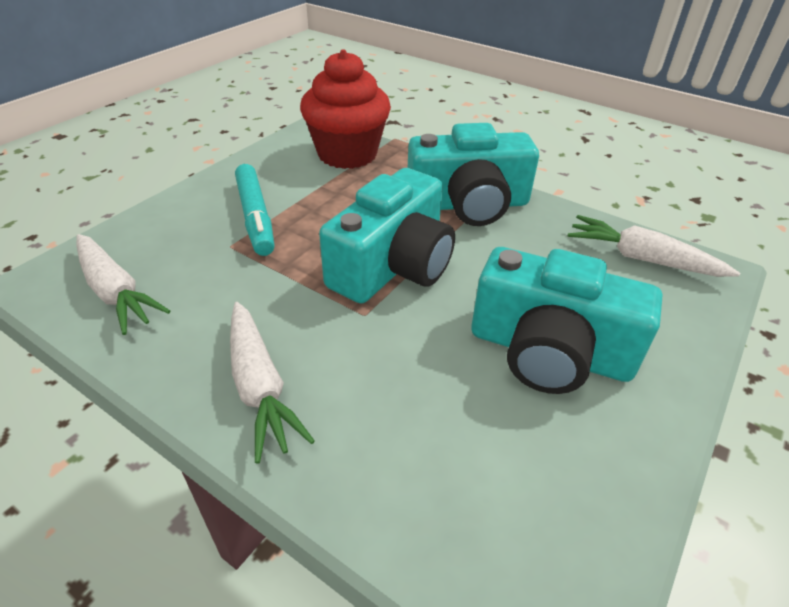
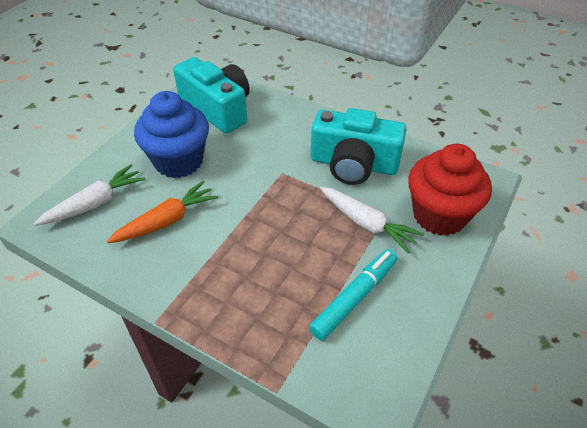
blue cupcake: 0 -> 1
orange carrot: 0 -> 1
turquoise camera: 3 -> 2
white carrot: 3 -> 2

